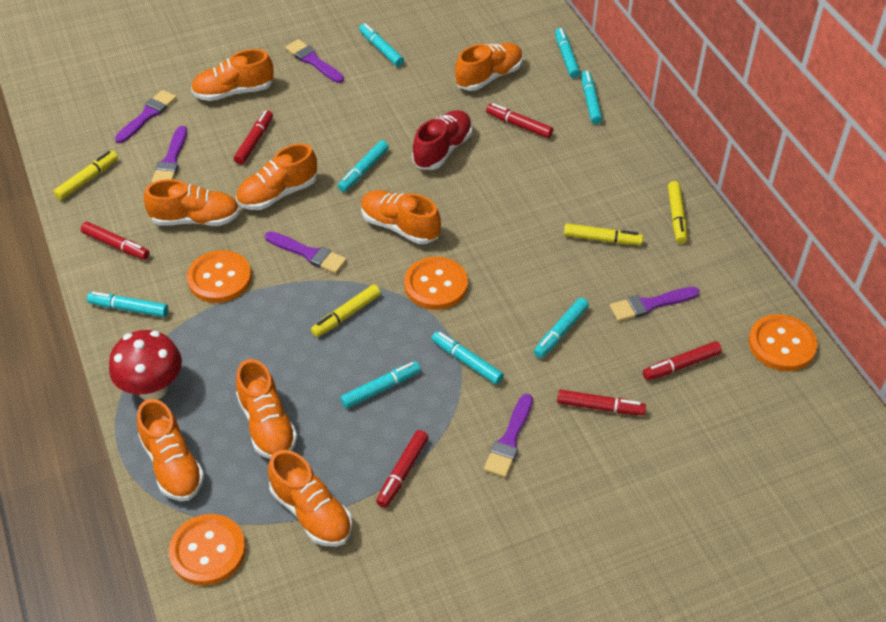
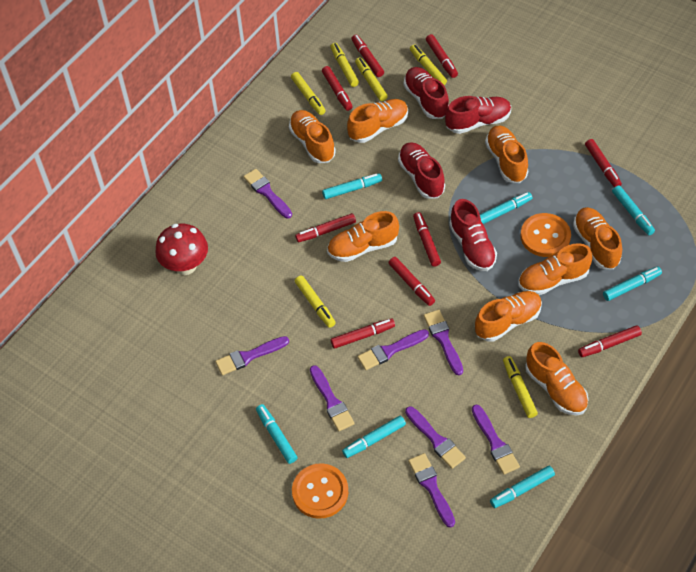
orange button: 4 -> 2
purple brush: 6 -> 8
red marker: 6 -> 9
red shoe: 1 -> 4
turquoise marker: 8 -> 7
yellow marker: 4 -> 6

